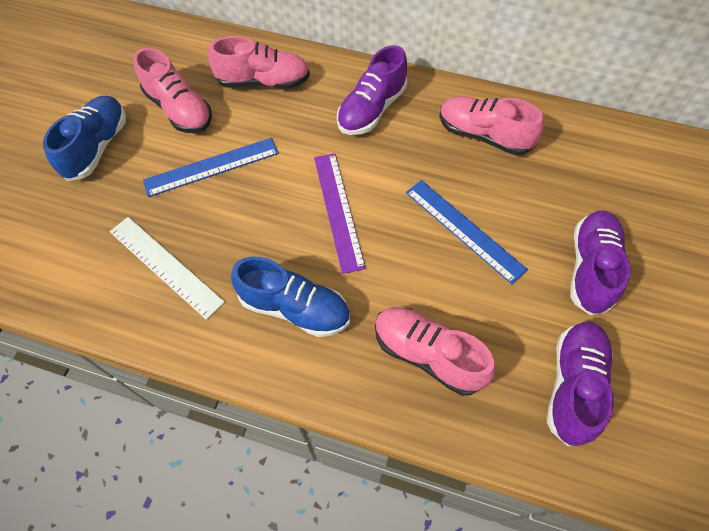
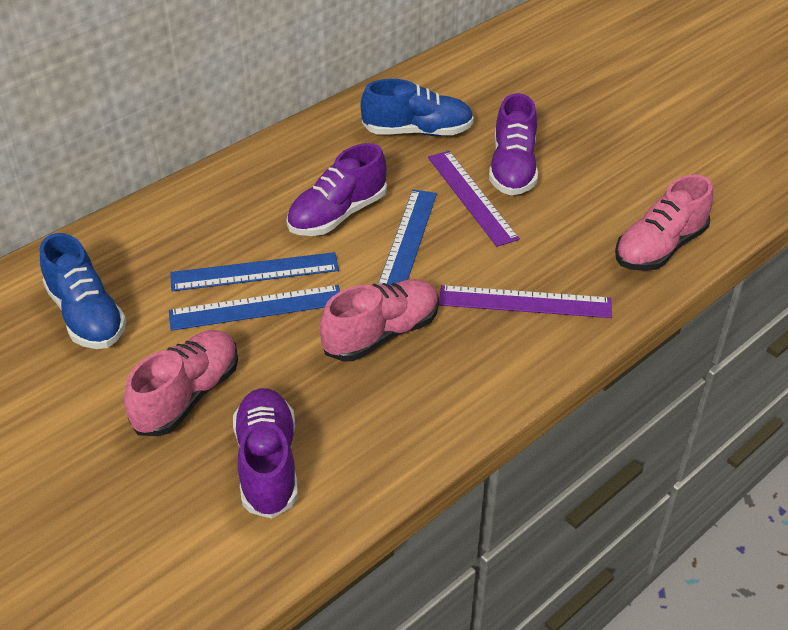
blue ruler: 2 -> 3
pink shoe: 4 -> 3
purple ruler: 1 -> 2
white ruler: 1 -> 0

